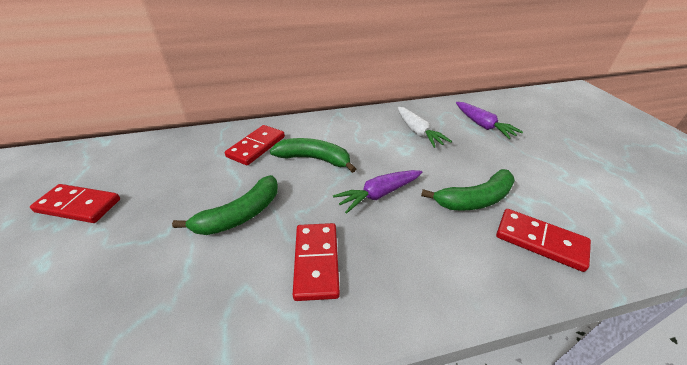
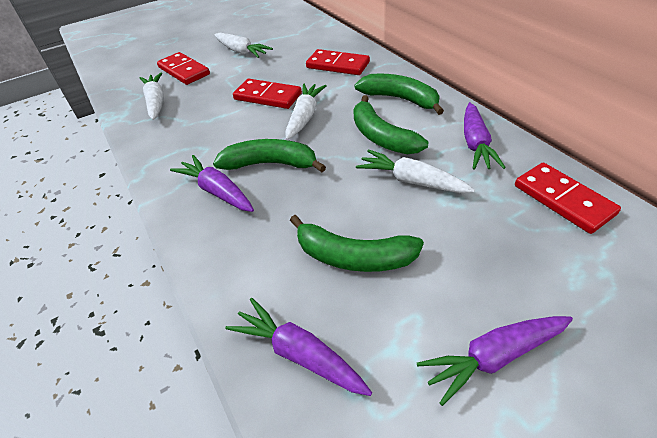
green banana: 3 -> 4
purple carrot: 2 -> 4
white carrot: 1 -> 4

